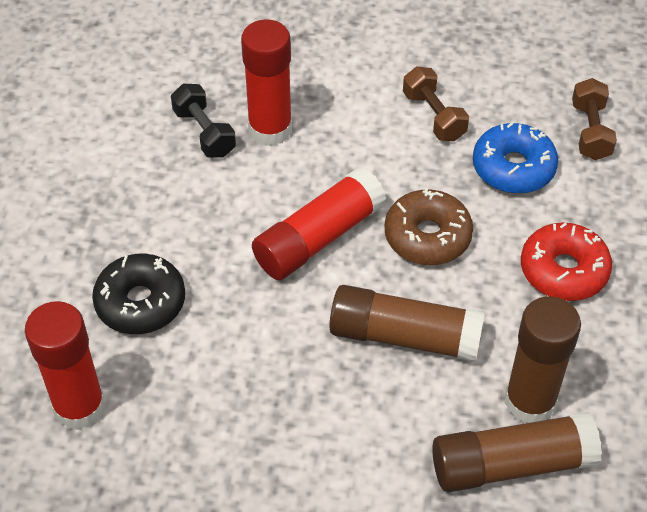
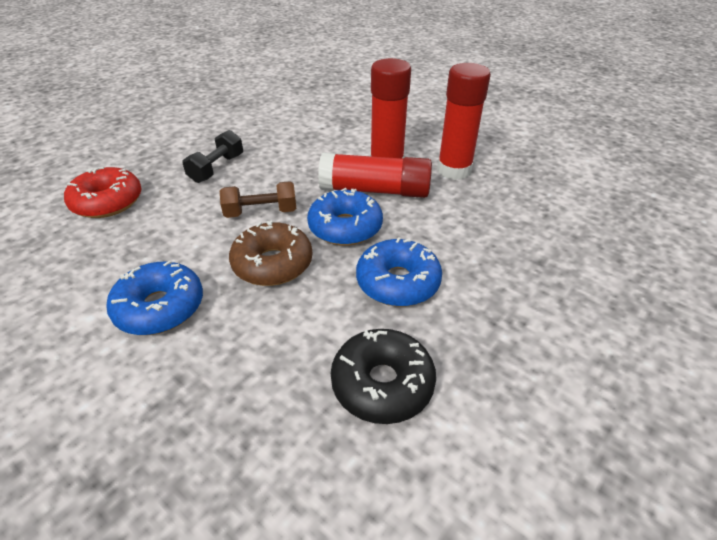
blue donut: 1 -> 3
brown dumbbell: 2 -> 1
brown glue stick: 3 -> 0

